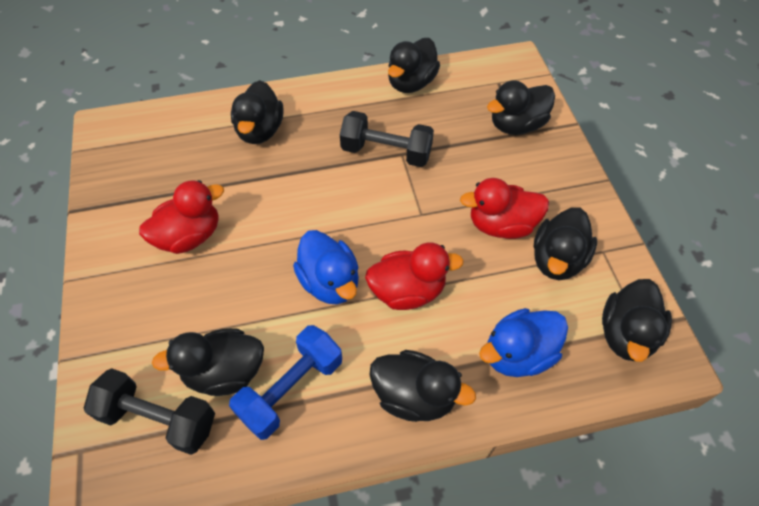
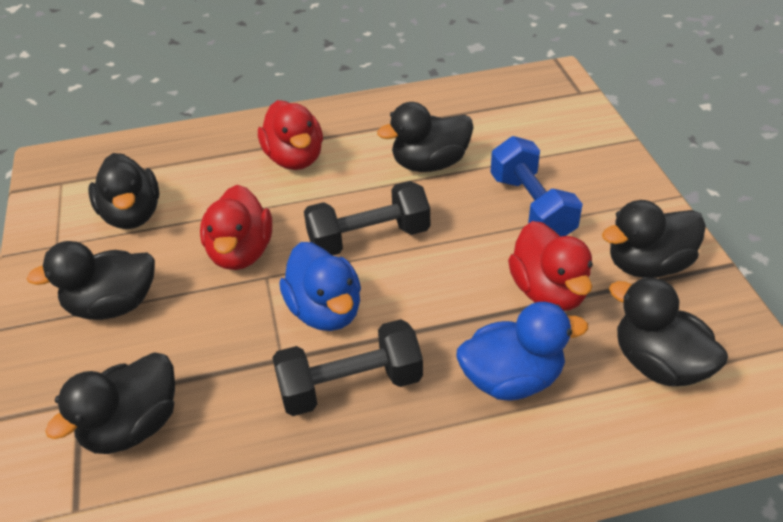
black duck: 7 -> 6

